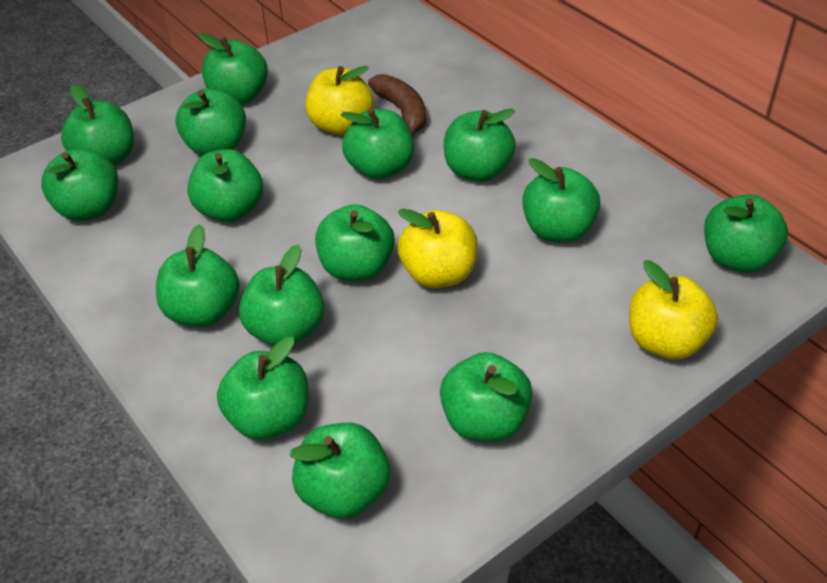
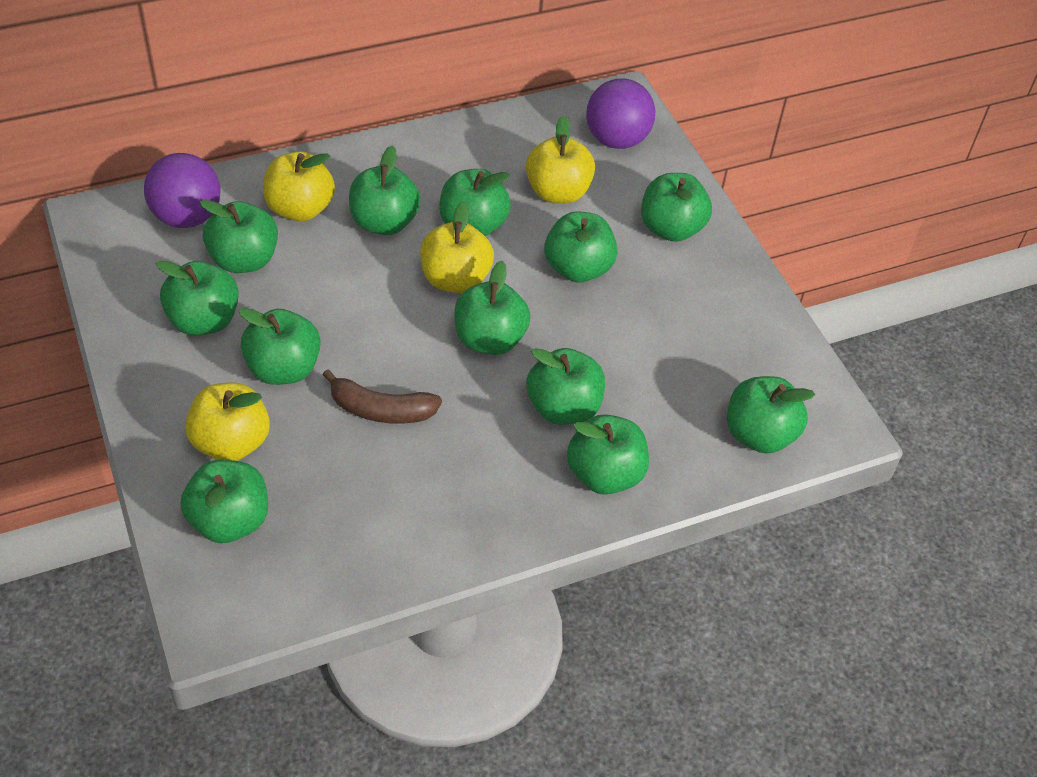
green apple: 15 -> 12
purple ball: 0 -> 2
yellow apple: 3 -> 4

